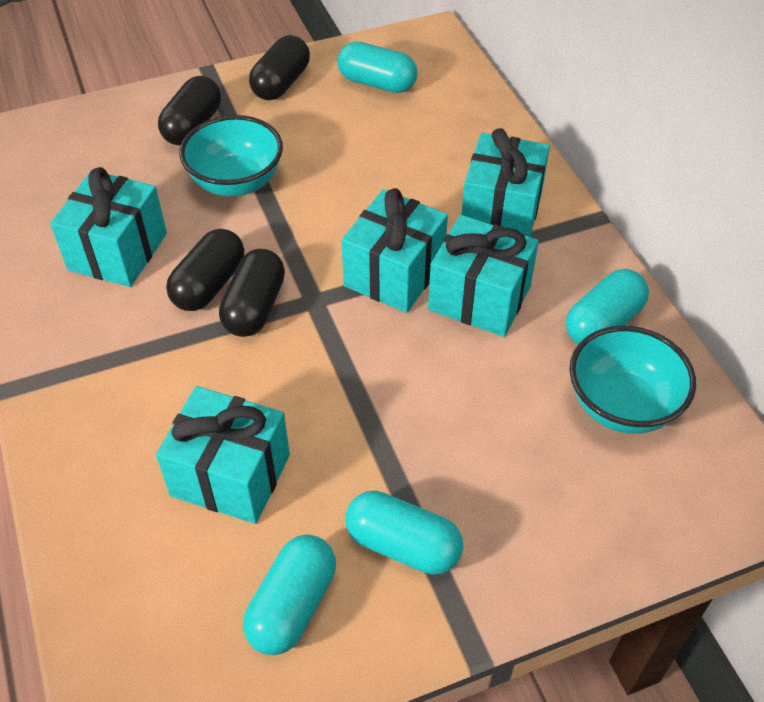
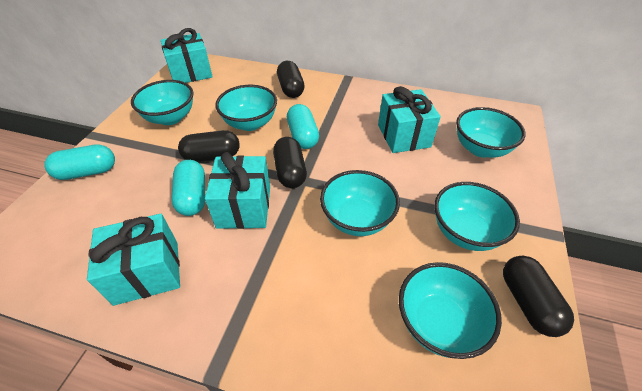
turquoise bowl: 2 -> 6
turquoise capsule: 4 -> 3
turquoise gift: 5 -> 4

